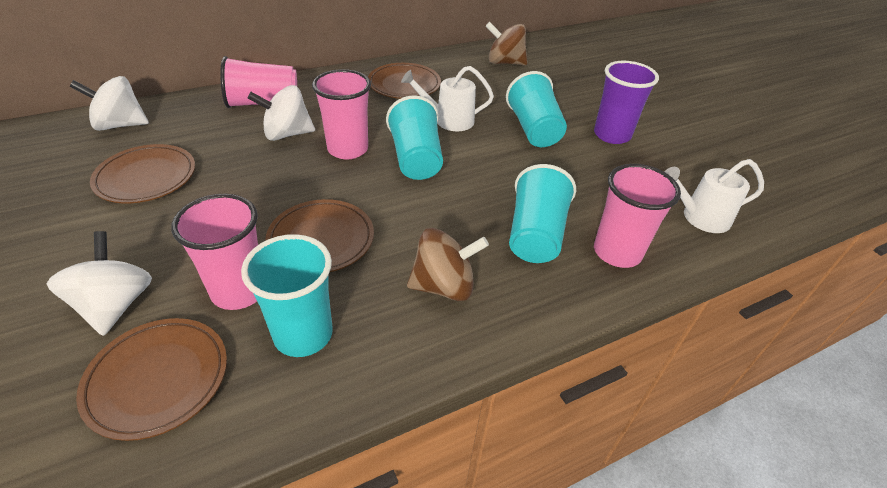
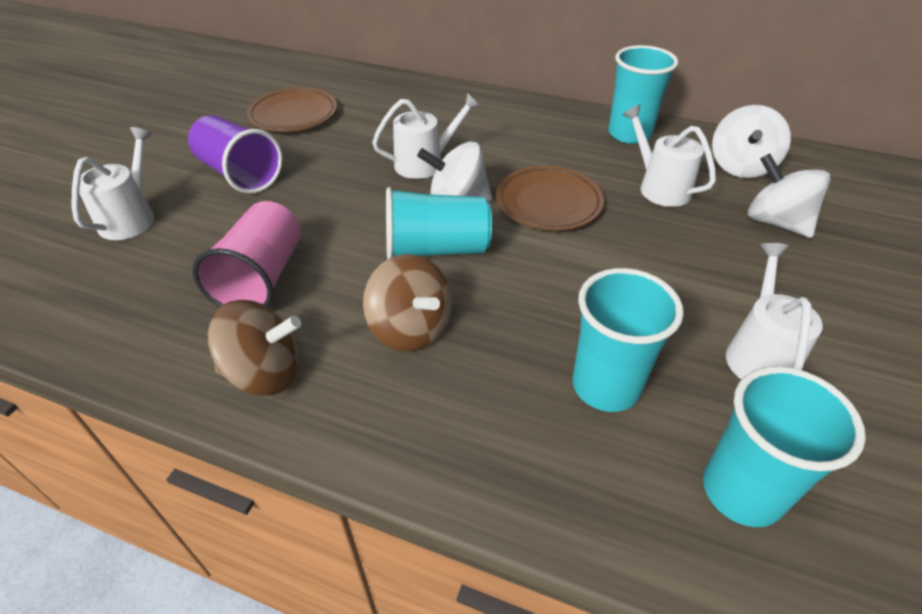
brown plate: 4 -> 2
pink cup: 4 -> 1
white watering can: 2 -> 4

